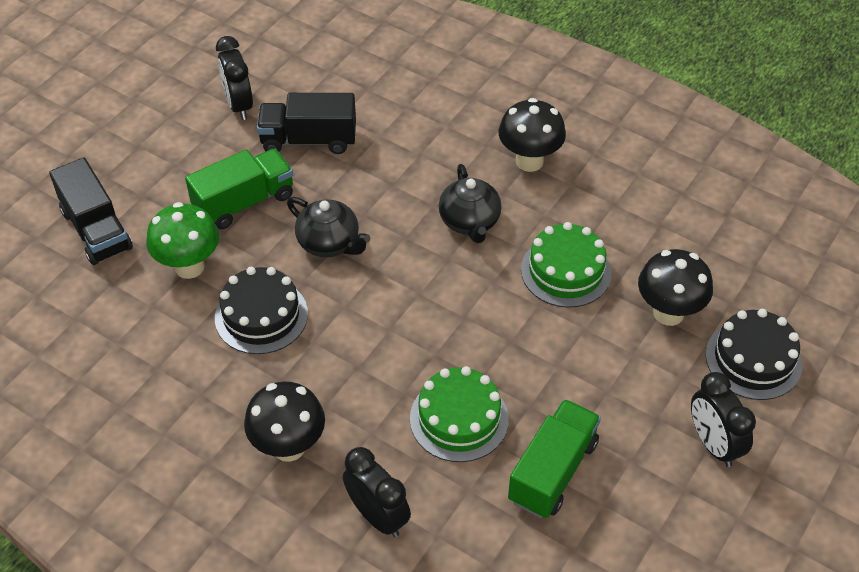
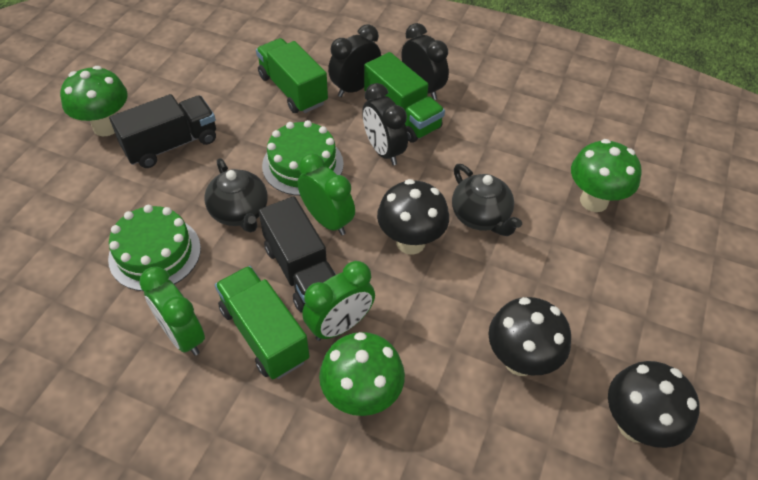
black cake: 2 -> 0
green clock: 0 -> 3
green mushroom: 1 -> 3
green truck: 2 -> 3

